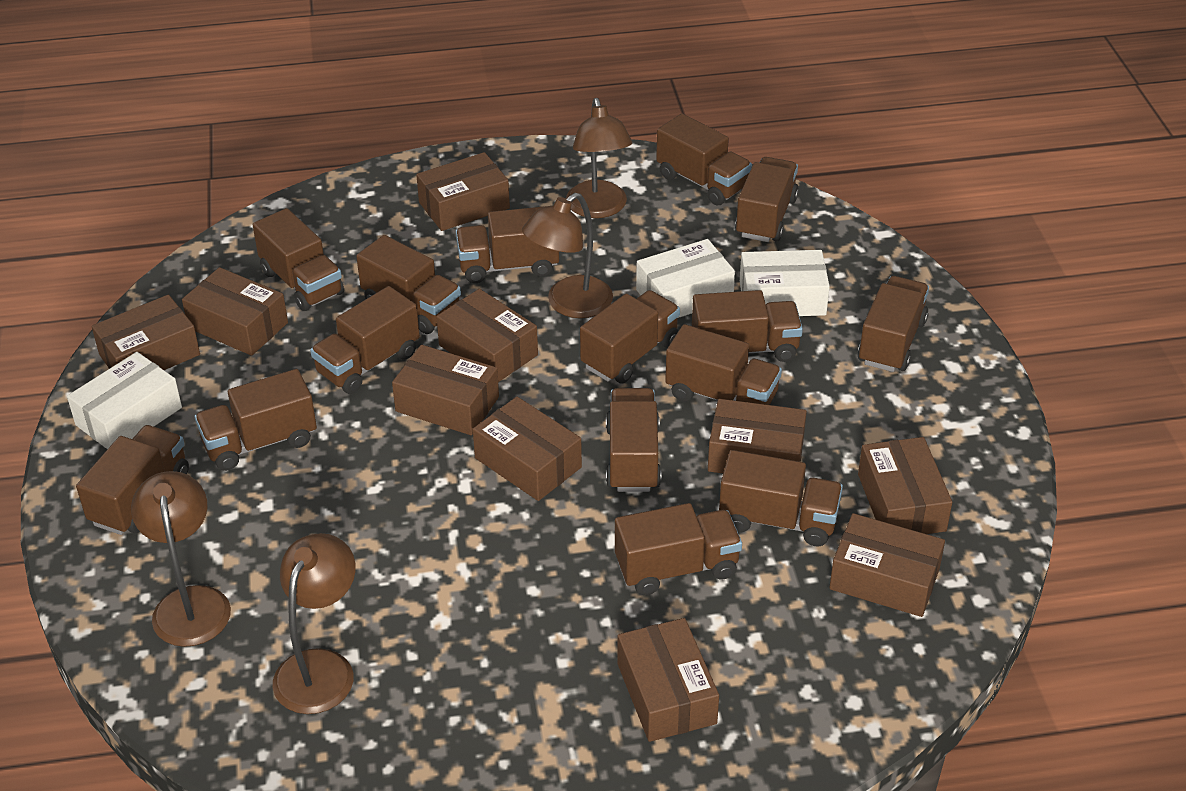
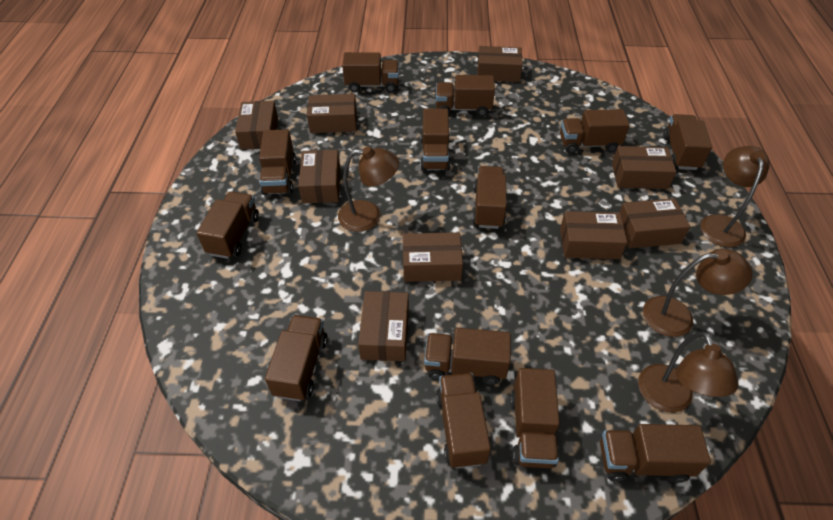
brown box: 10 -> 9
brown truck: 15 -> 13
white box: 3 -> 0

